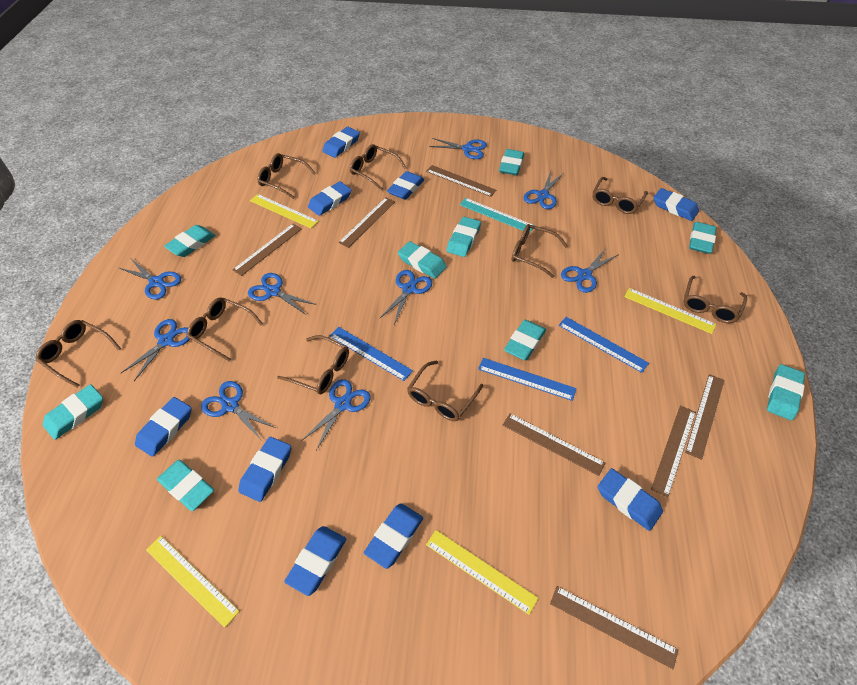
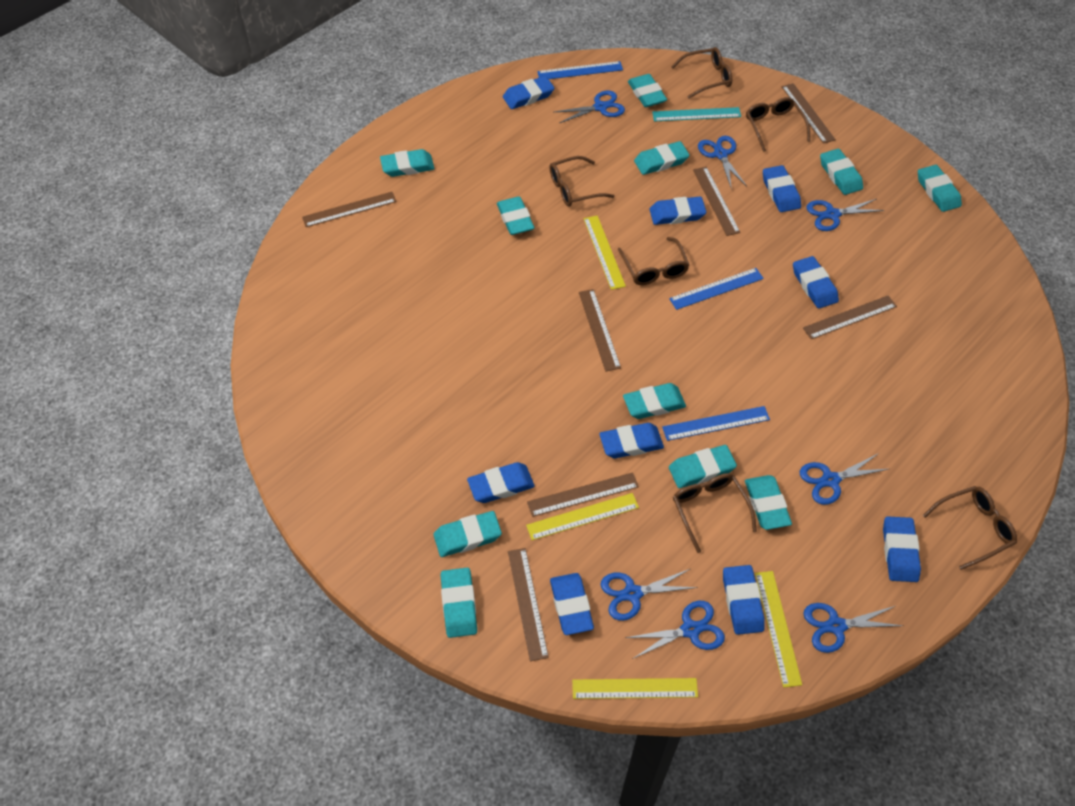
blue scissors: 9 -> 7
brown glasses: 9 -> 6
turquoise eraser: 9 -> 11

